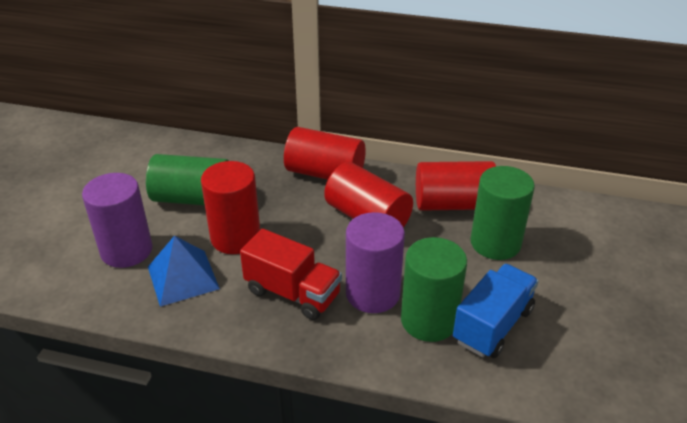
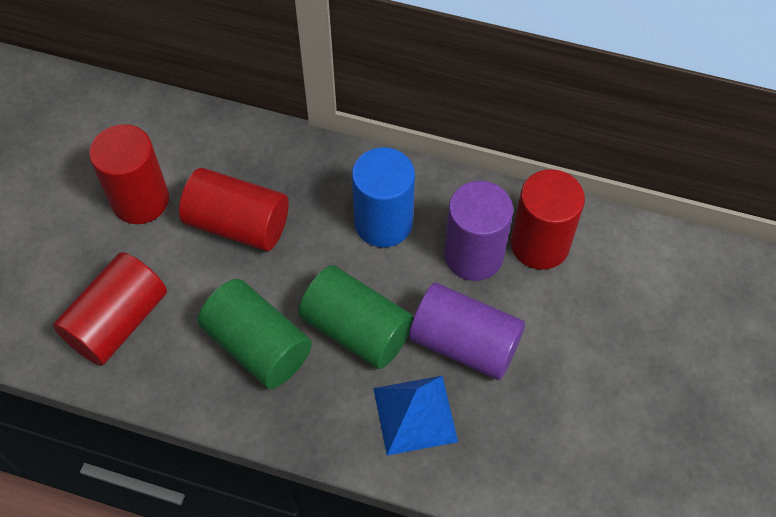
blue cylinder: 0 -> 1
blue truck: 1 -> 0
green cylinder: 3 -> 2
red truck: 1 -> 0

